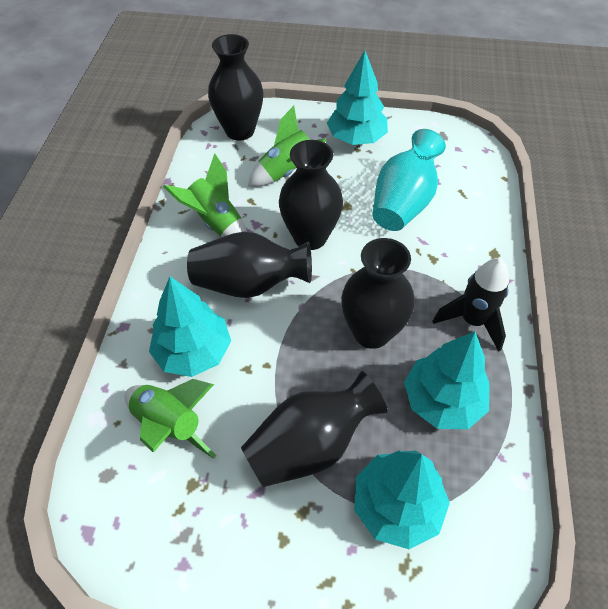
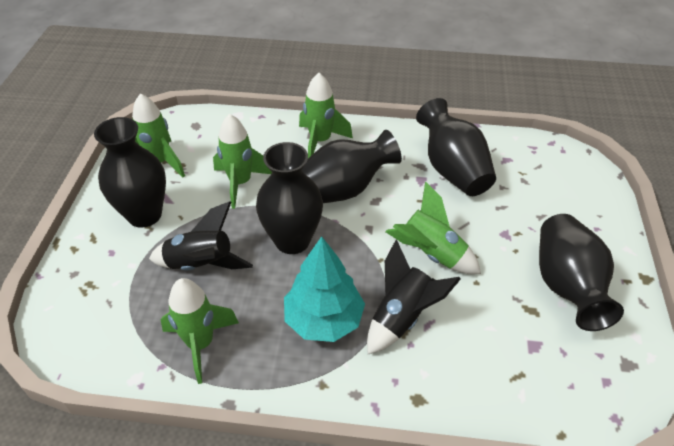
black rocket: 1 -> 2
green rocket: 3 -> 5
turquoise tree: 4 -> 1
turquoise vase: 1 -> 0

